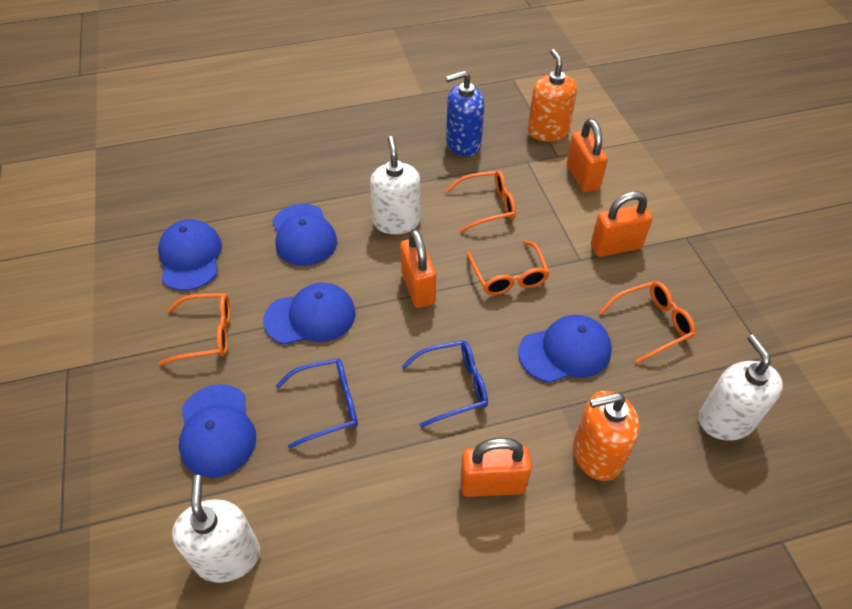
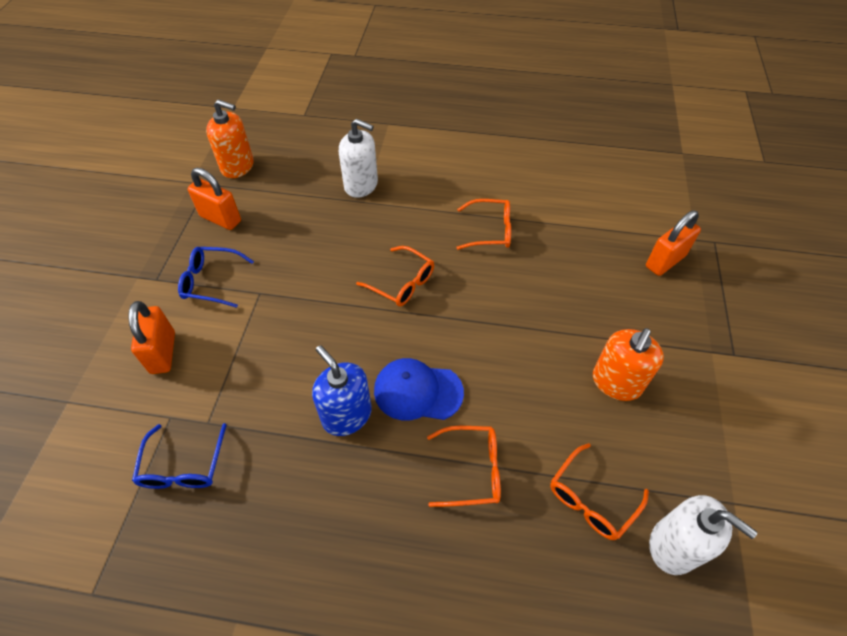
blue cap: 5 -> 1
orange padlock: 4 -> 3
white soap dispenser: 3 -> 2

